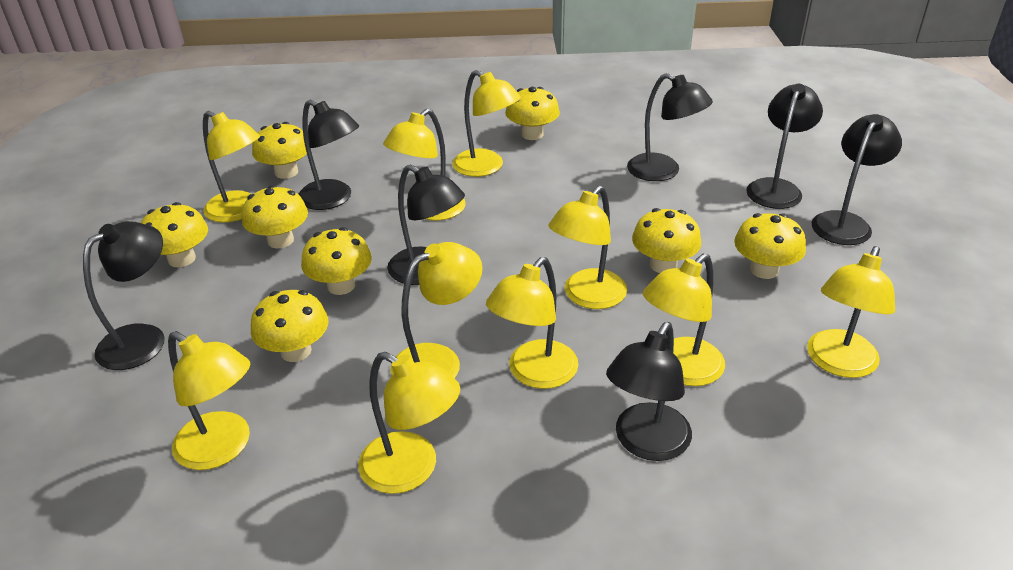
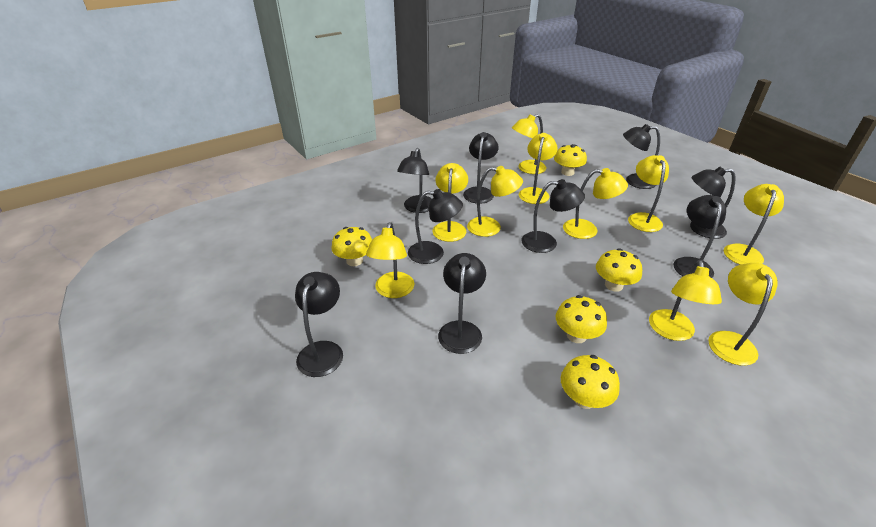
black lamp: 7 -> 9
yellow mushroom: 8 -> 5

